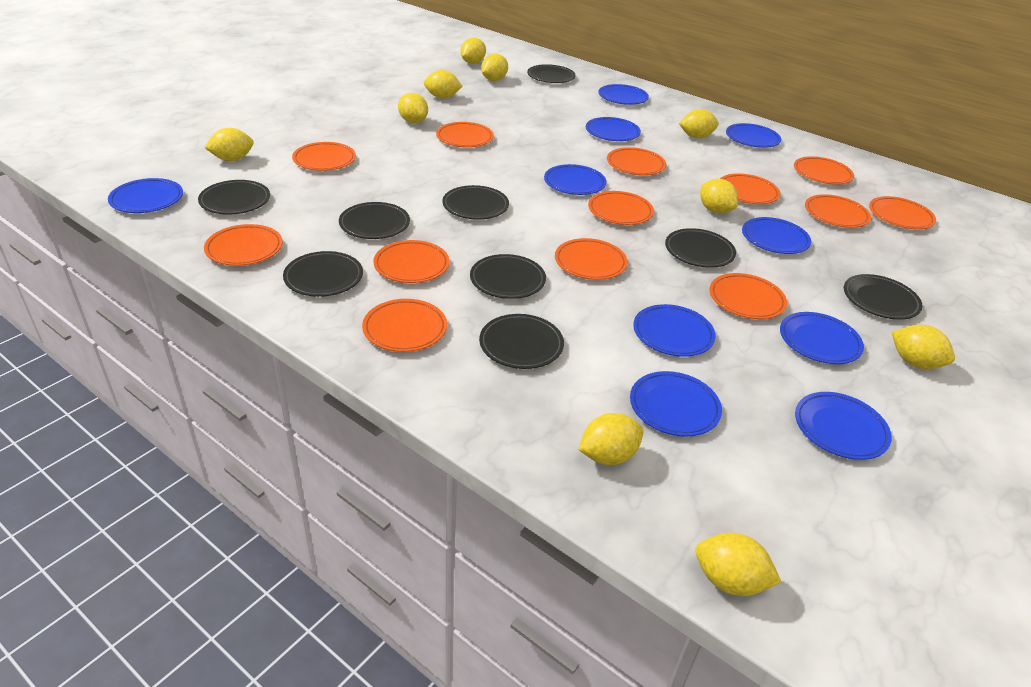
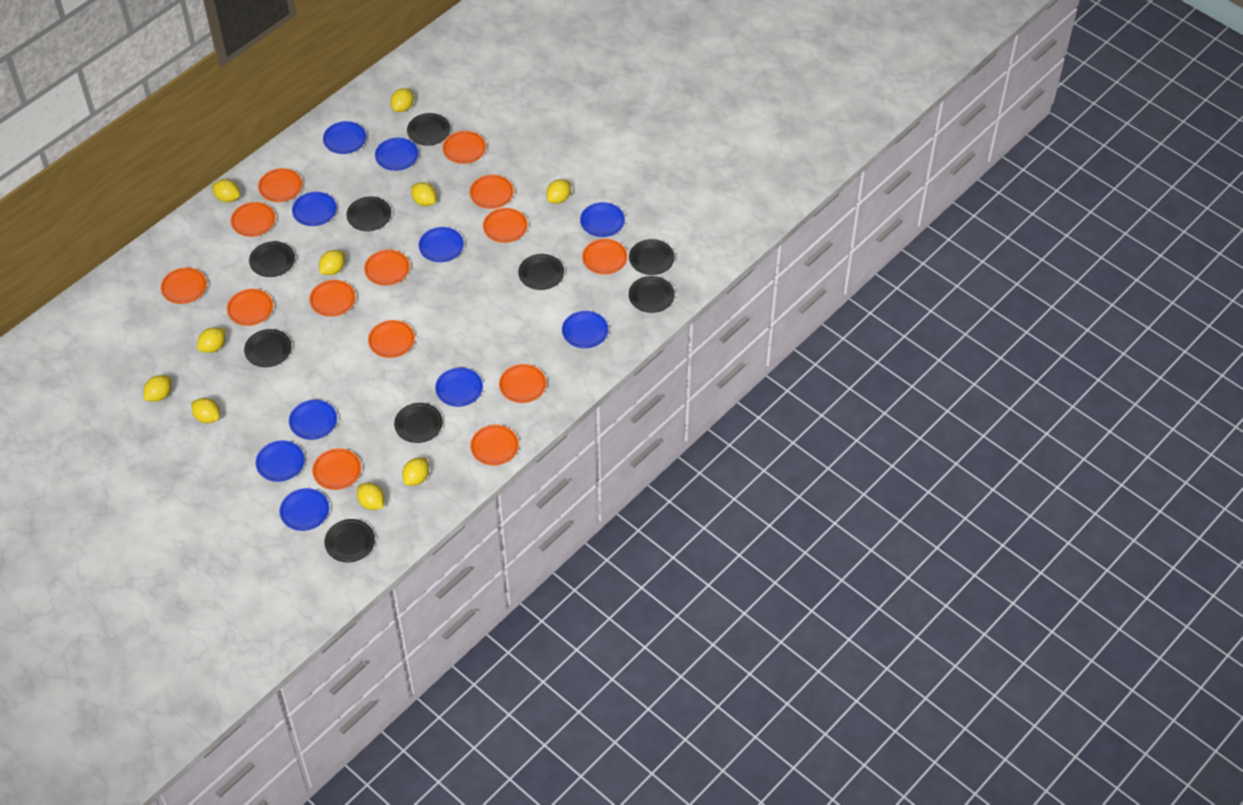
orange plate: 13 -> 14

